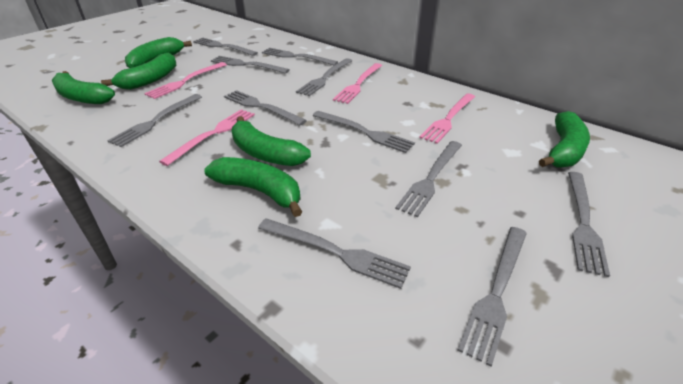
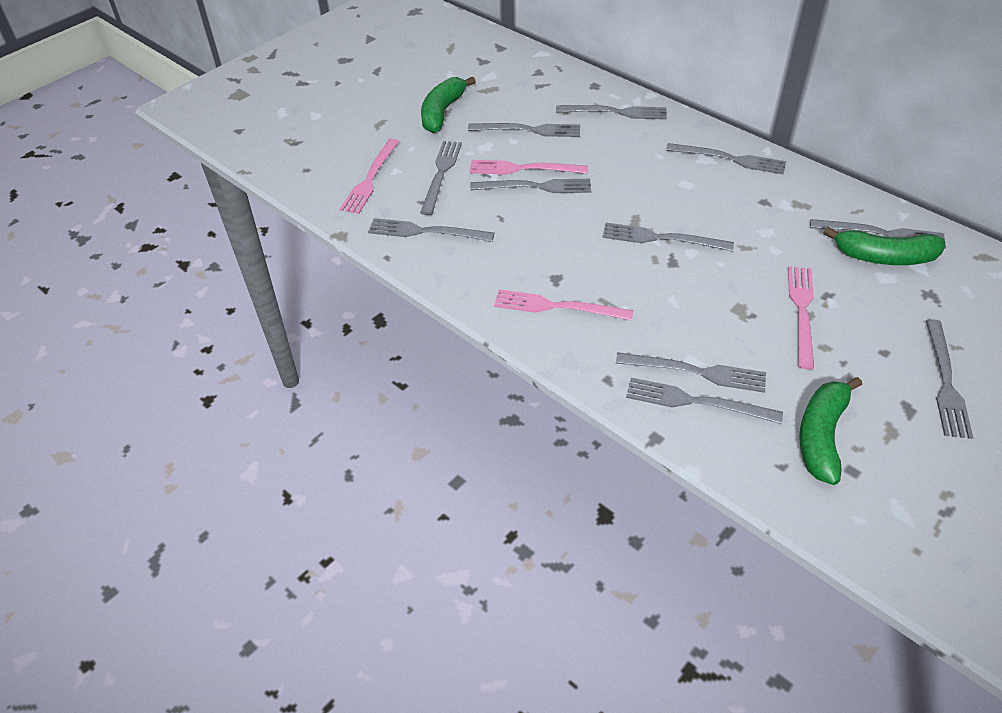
green banana: 6 -> 3

